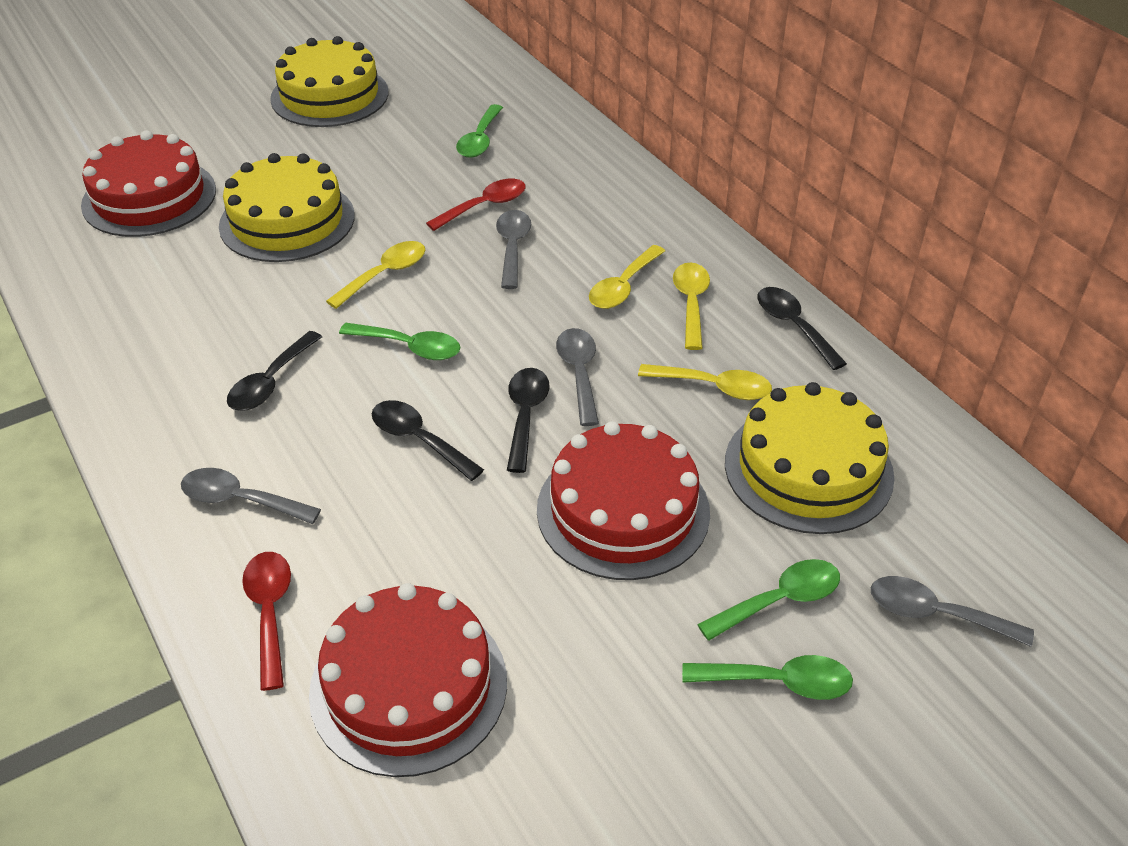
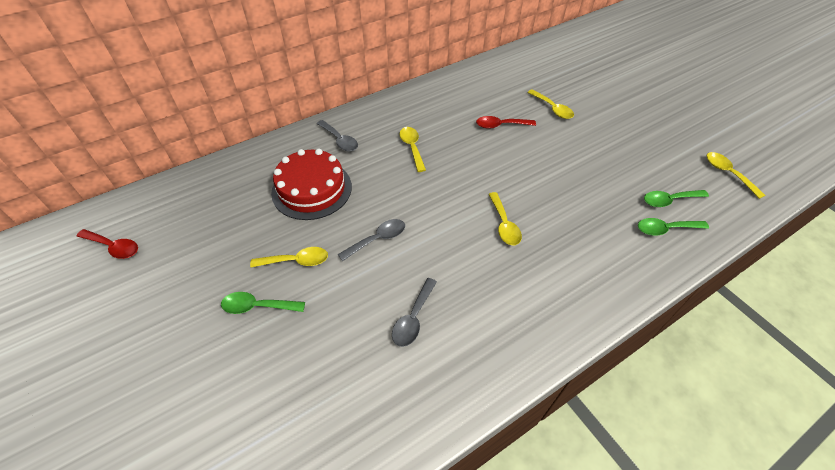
black spoon: 4 -> 0
green spoon: 4 -> 3
grey spoon: 4 -> 3
red cake: 3 -> 1
yellow cake: 3 -> 0
yellow spoon: 4 -> 5

